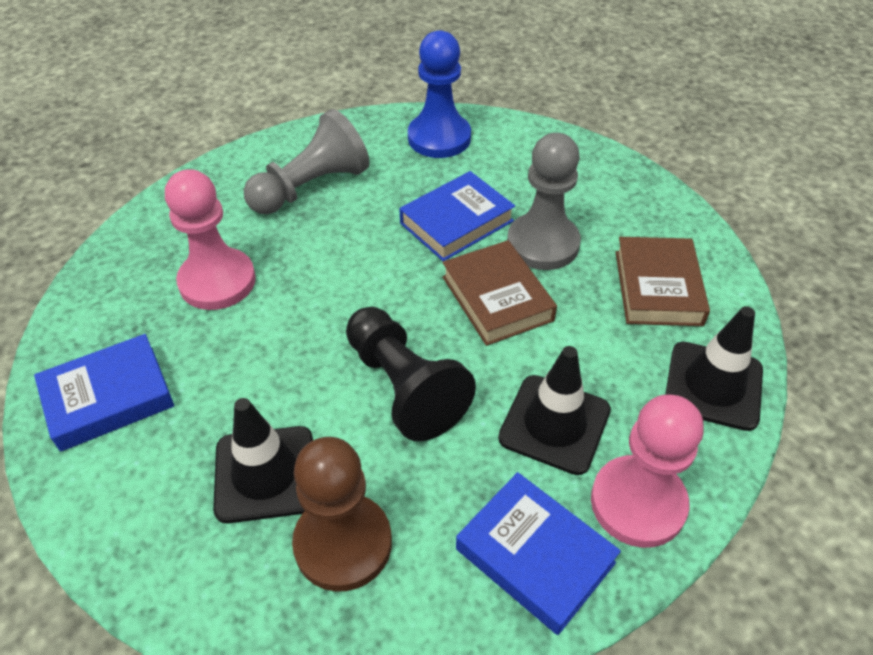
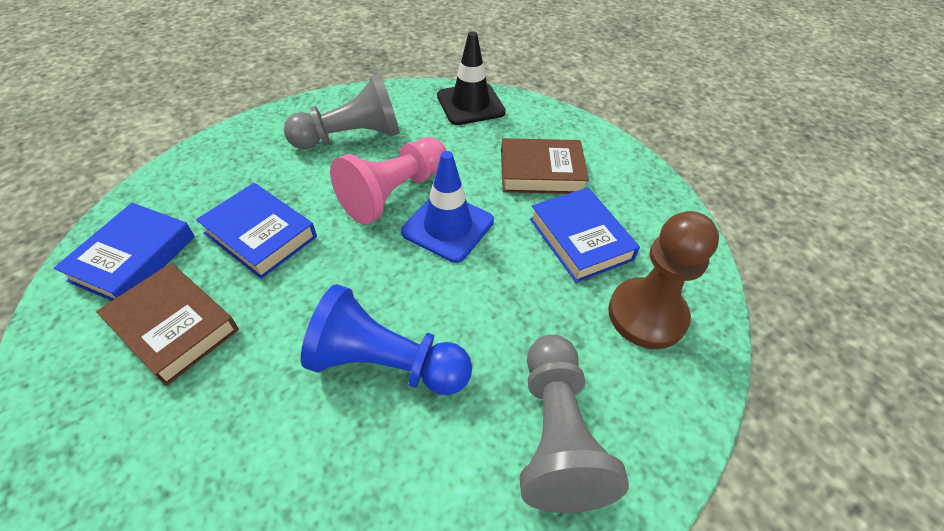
black pawn: 1 -> 0
black traffic cone: 3 -> 1
blue traffic cone: 0 -> 1
pink pawn: 2 -> 1

